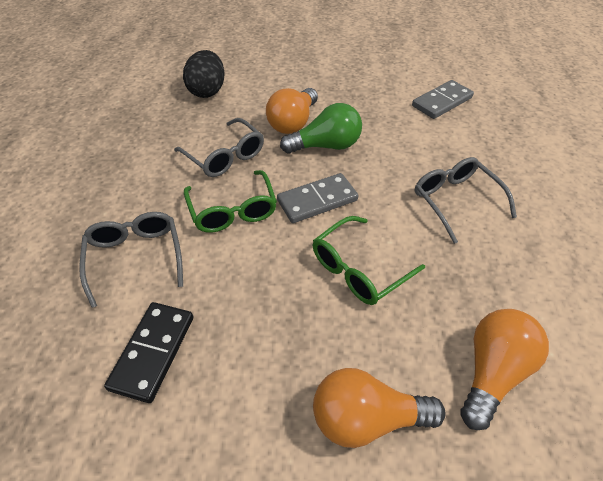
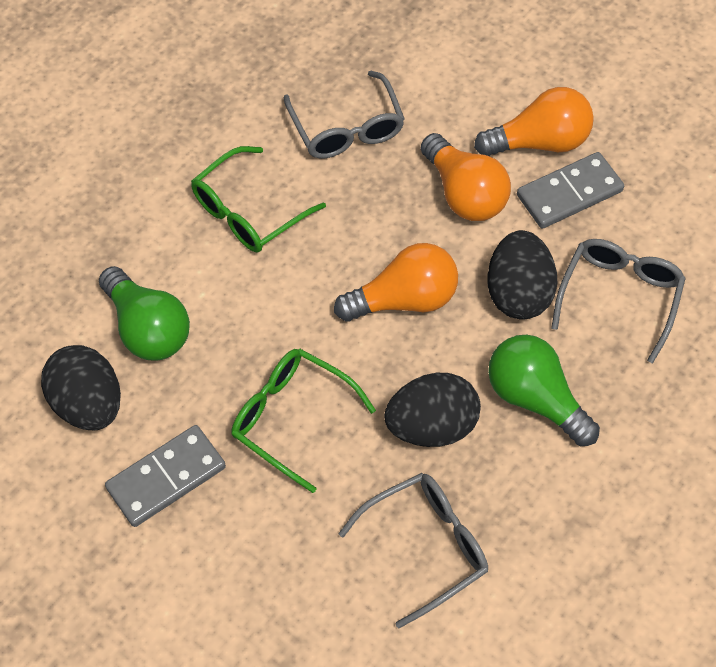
black domino: 1 -> 0
black egg: 1 -> 3
green light bulb: 1 -> 2

